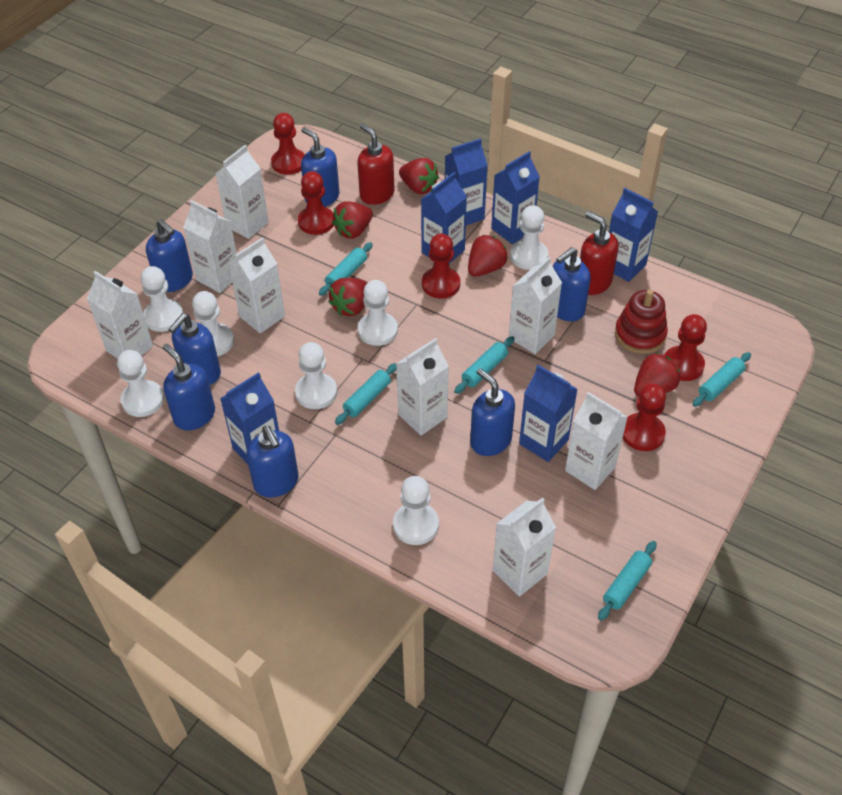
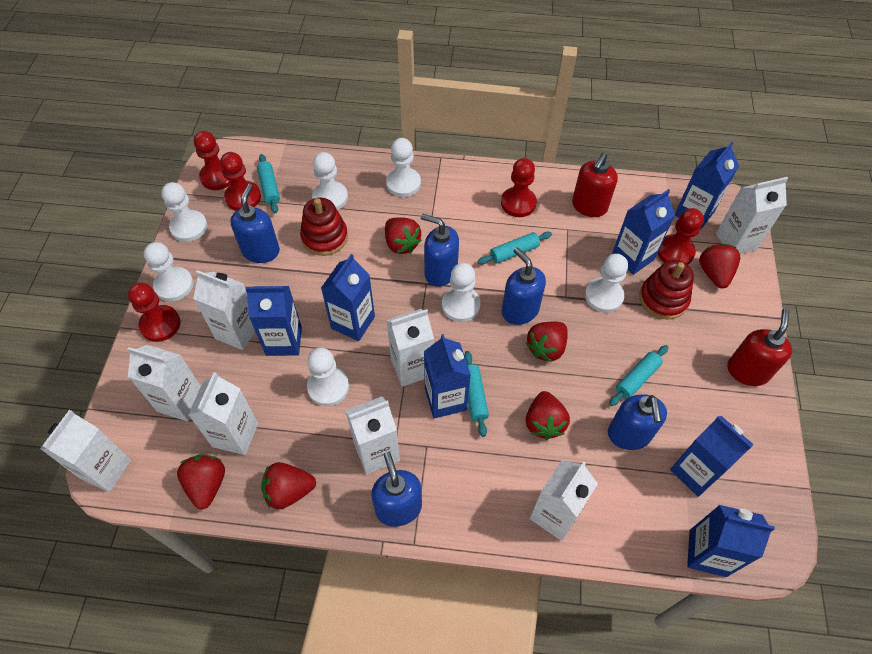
blue carton: 6 -> 7
blue soap dispenser: 7 -> 5
red stacking toy: 1 -> 2
red strawberry: 5 -> 6
turquoise rolling pin: 5 -> 4

